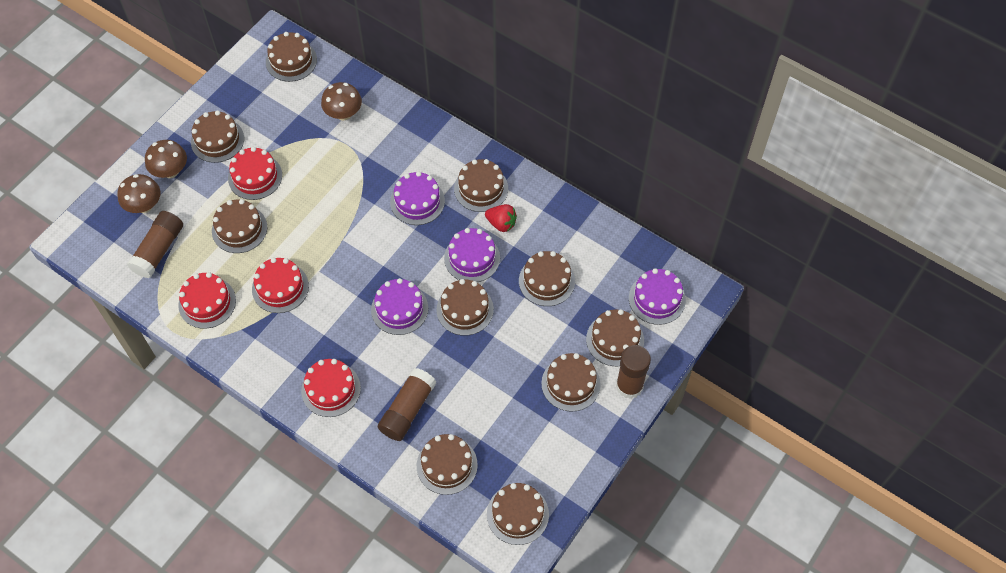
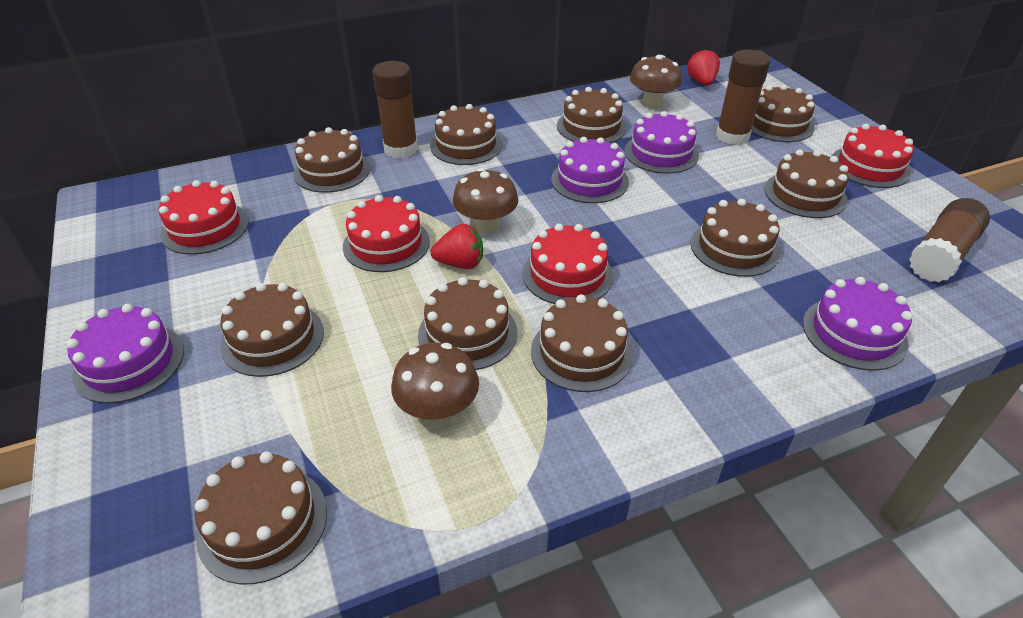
red strawberry: 1 -> 2

